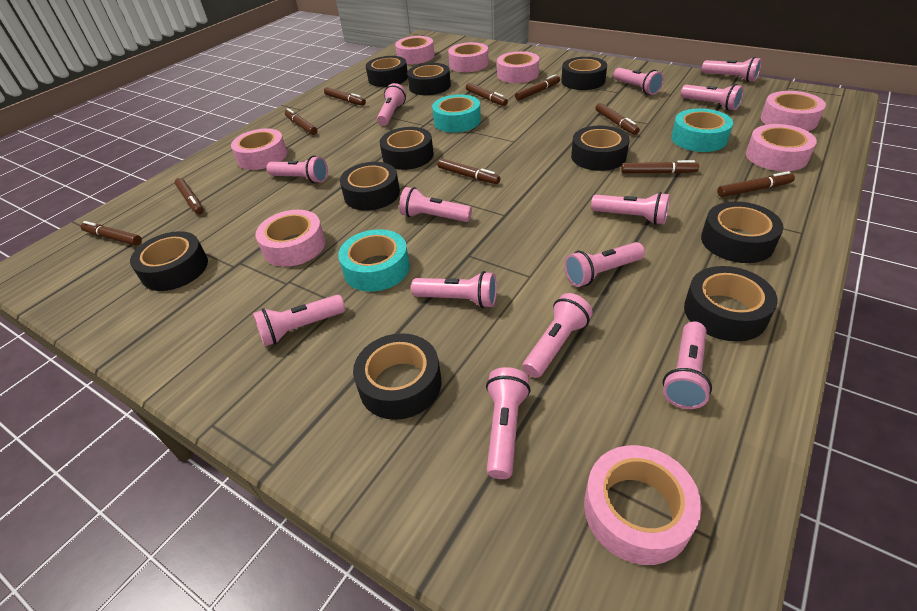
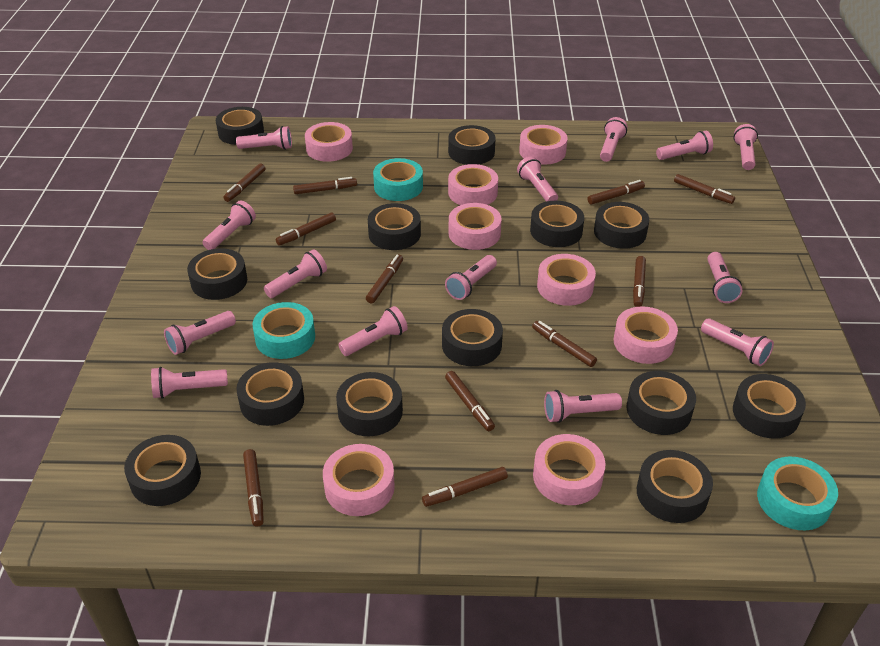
black tape: 10 -> 13
brown marker: 10 -> 11
pink flashlight: 13 -> 14

